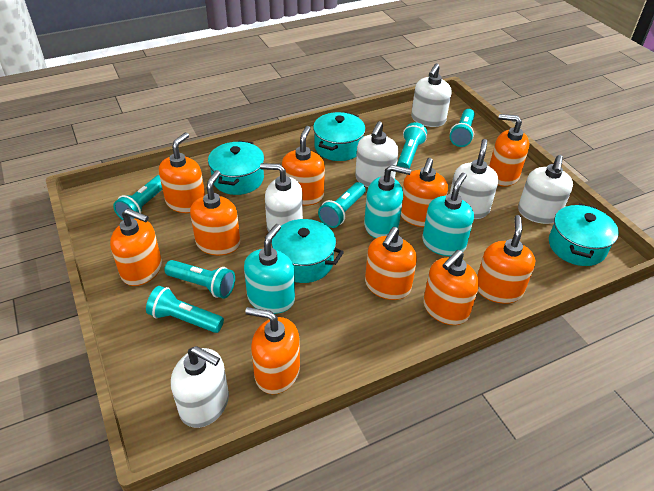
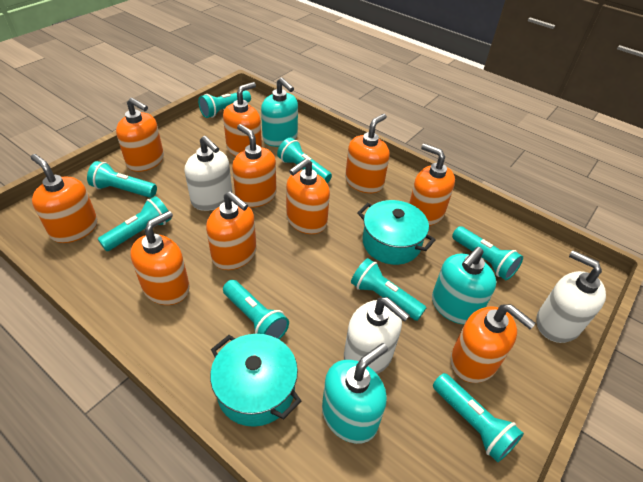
turquoise flashlight: 6 -> 8
turquoise pot: 4 -> 2
white soap dispenser: 6 -> 3

